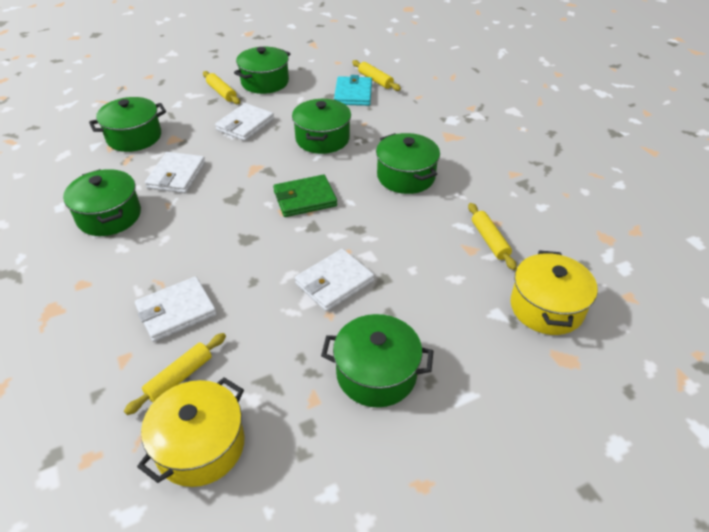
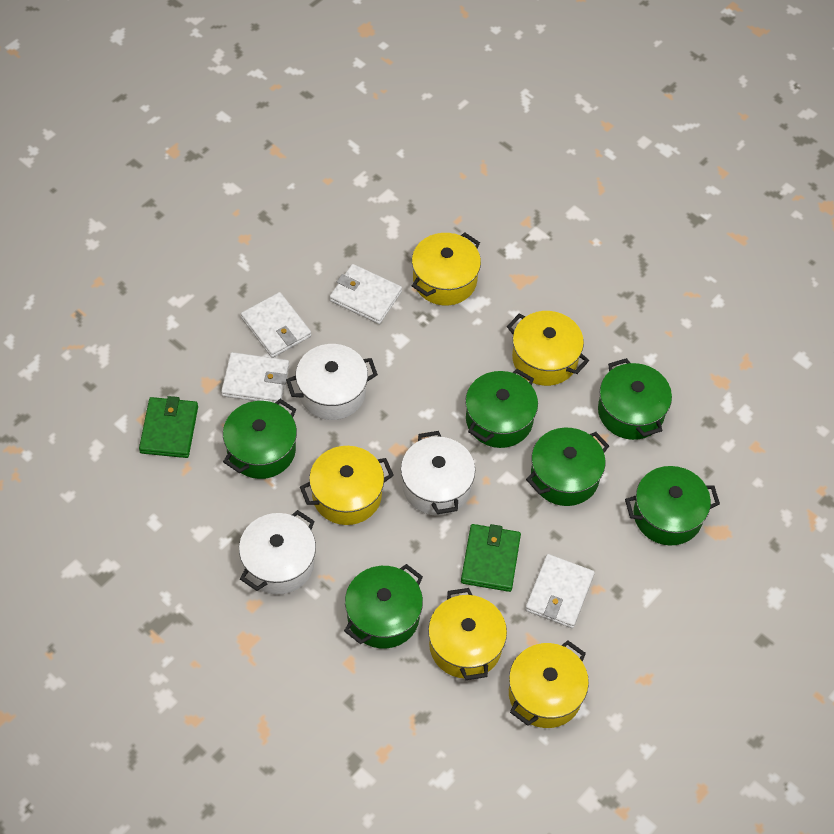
green wallet: 1 -> 2
turquoise wallet: 1 -> 0
white pot: 0 -> 3
yellow pot: 2 -> 5
yellow rolling pin: 4 -> 0

